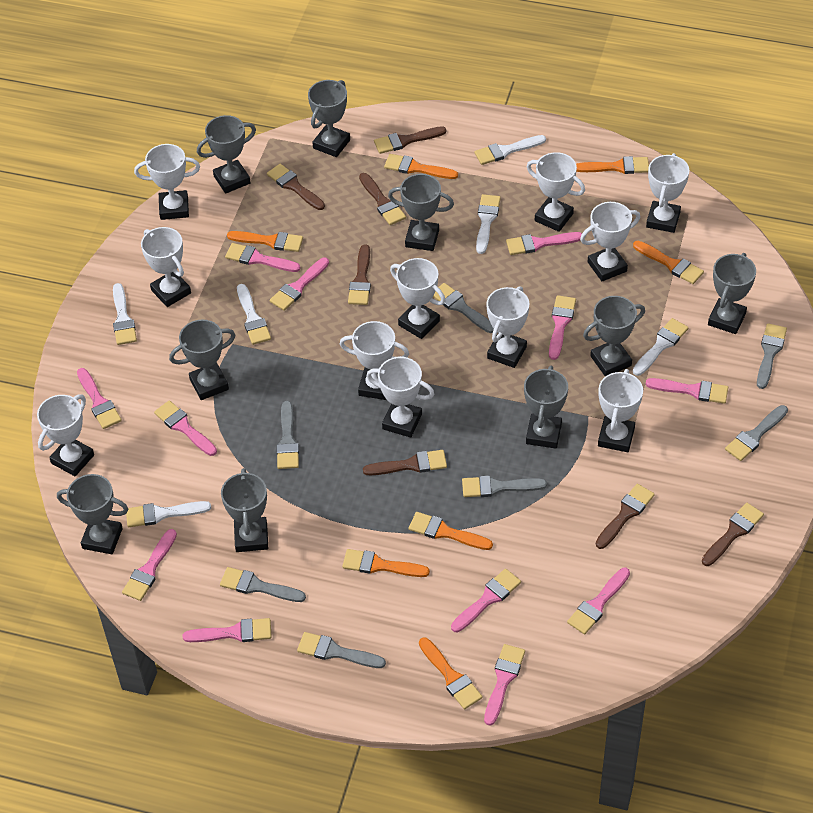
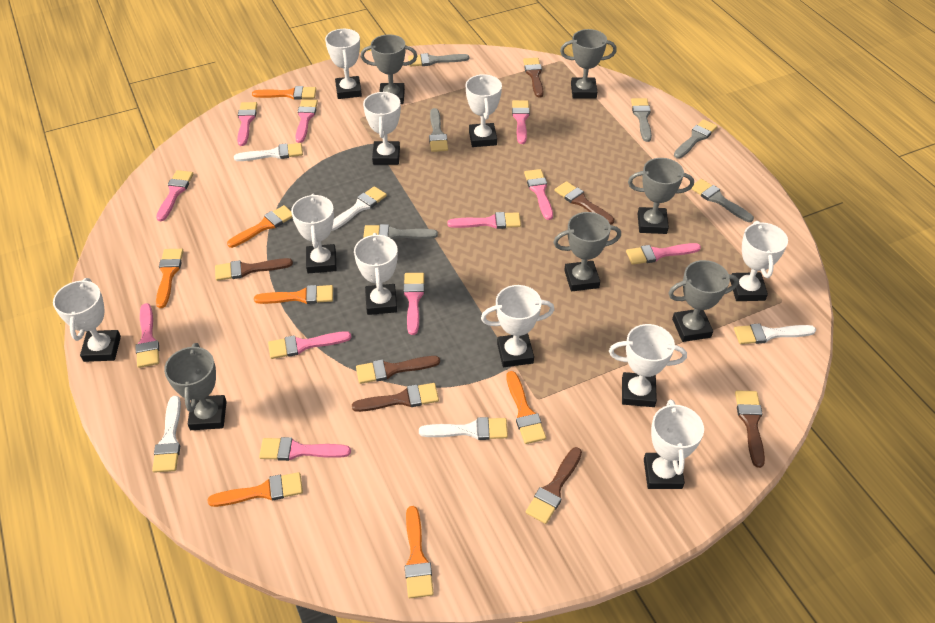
grey brush: 7 -> 6
grey trophy: 9 -> 6
pink brush: 12 -> 11
white brush: 6 -> 5
white trophy: 11 -> 10

